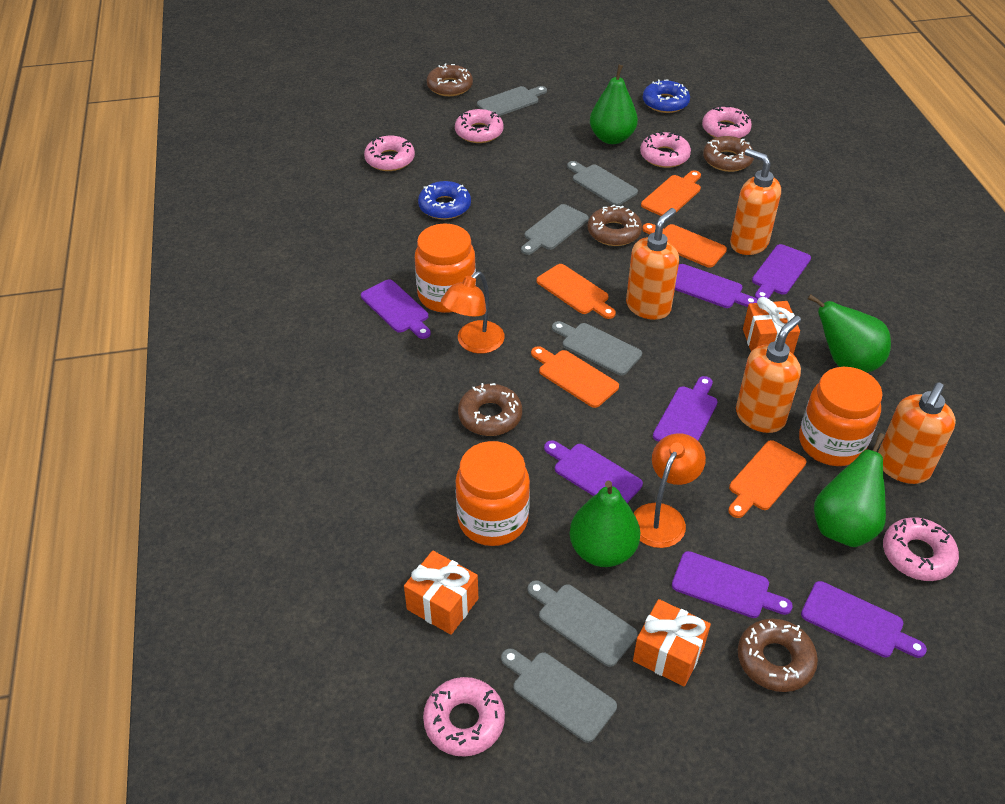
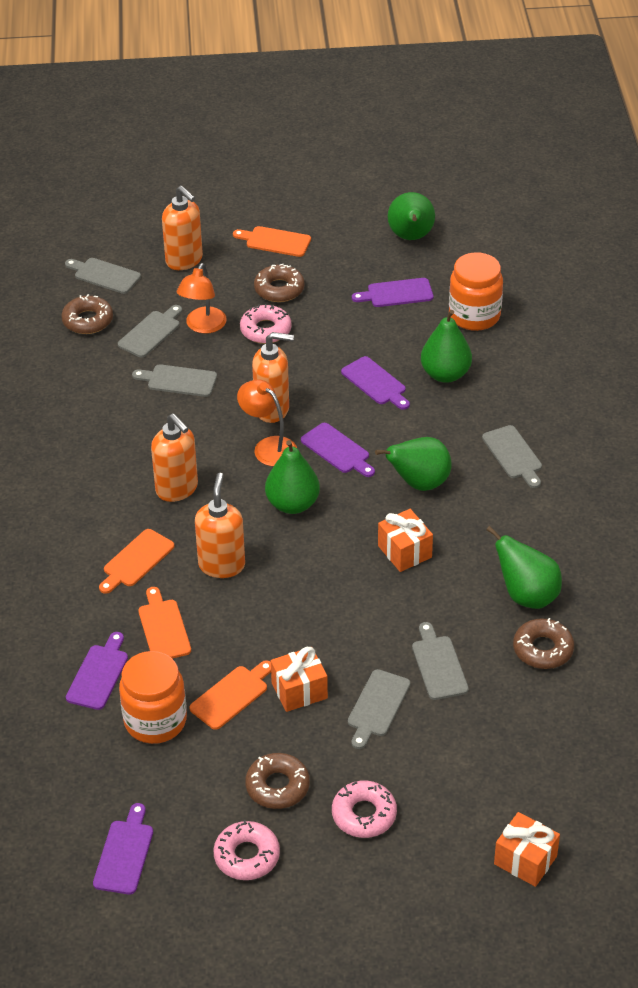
blue donut: 2 -> 0
brown donut: 5 -> 4
green pear: 4 -> 5
orange cutting board: 5 -> 4
orange jar: 3 -> 2
pink donut: 6 -> 3
purple cutting board: 7 -> 5

